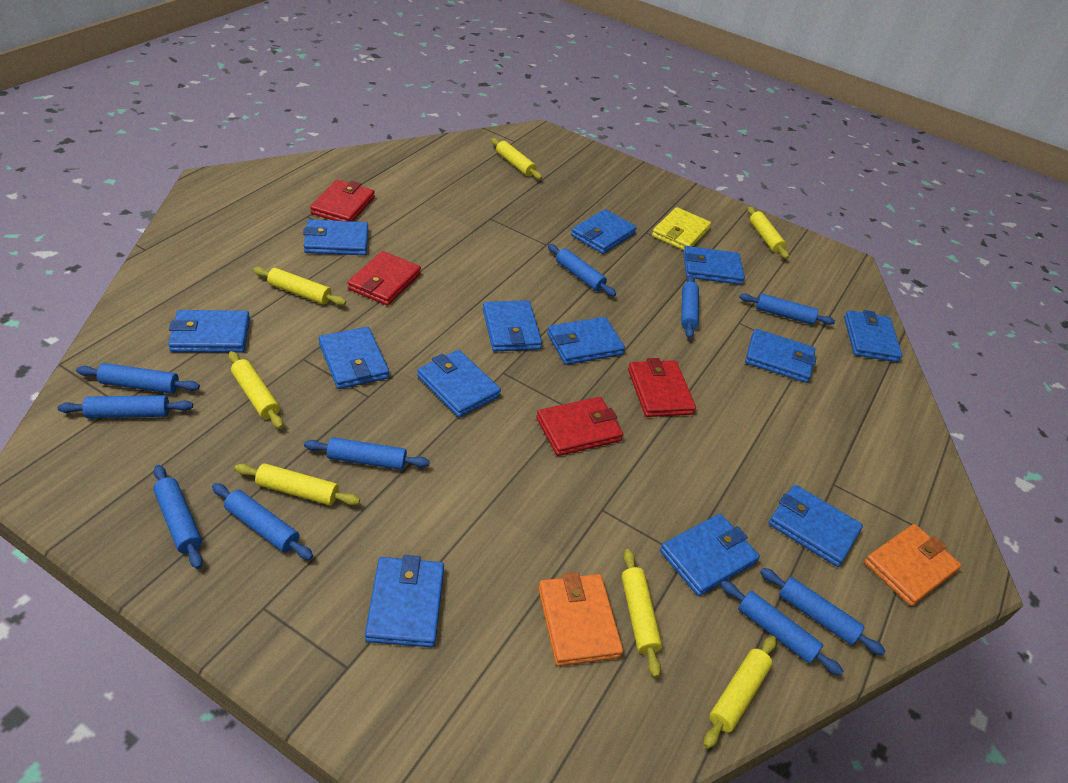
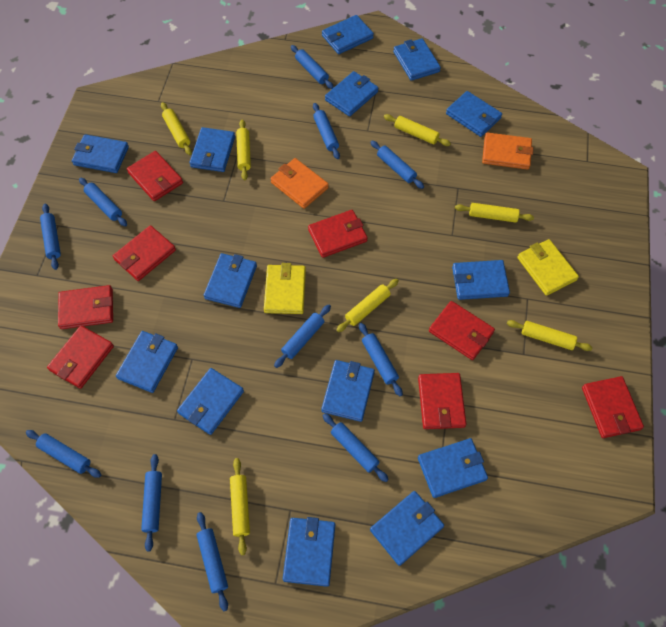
blue rolling pin: 10 -> 11
blue wallet: 13 -> 14
red wallet: 4 -> 8
yellow wallet: 1 -> 2

